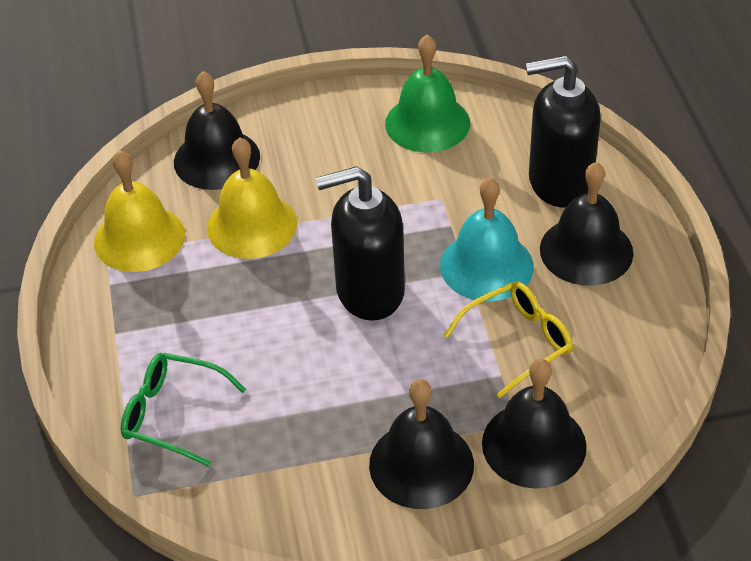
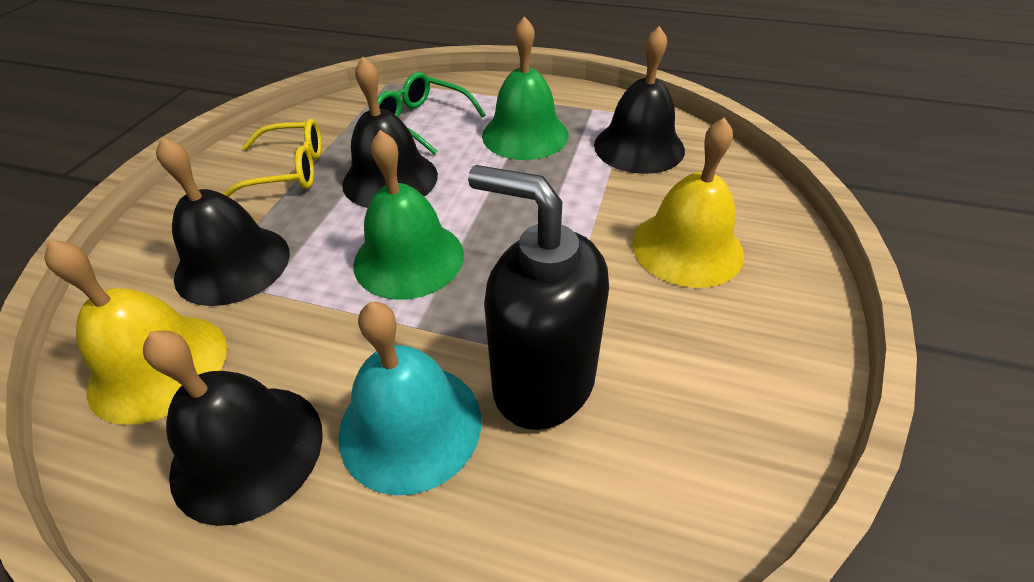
black soap dispenser: 2 -> 1
green bell: 1 -> 2

